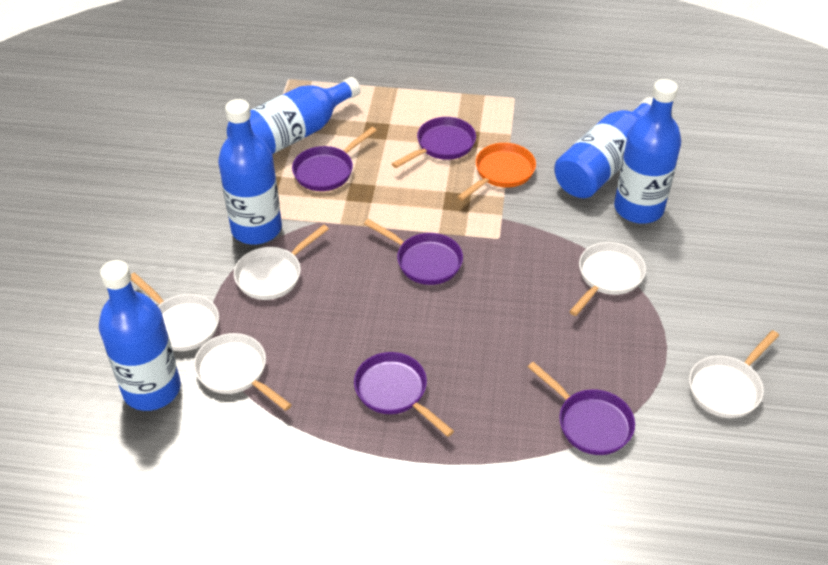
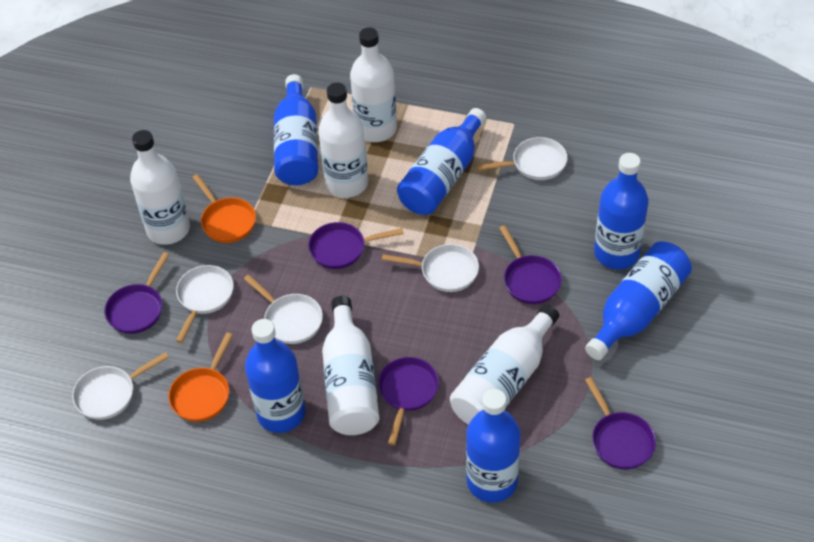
blue bottle: 5 -> 6
orange pan: 1 -> 2
white bottle: 0 -> 5

